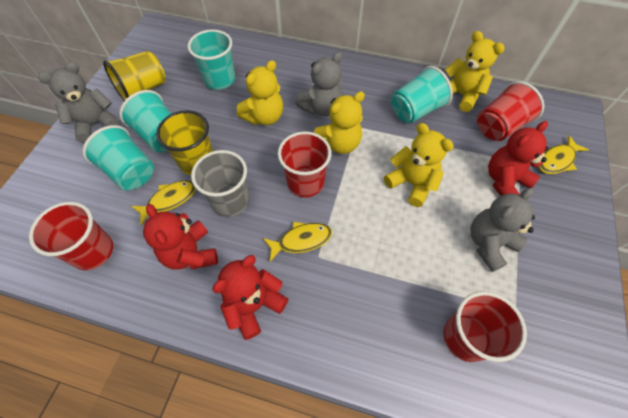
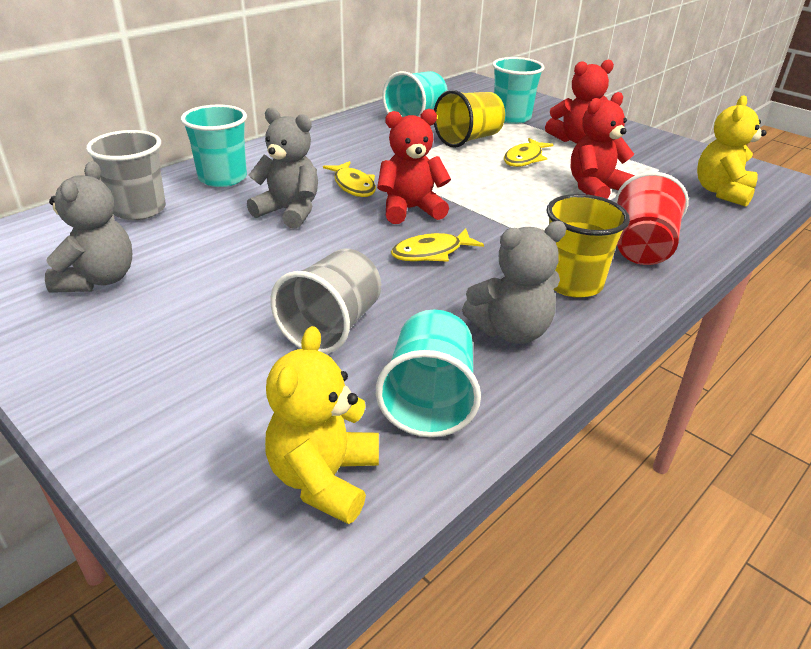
grey cup: 1 -> 2
red cup: 4 -> 1
yellow teddy bear: 4 -> 2

